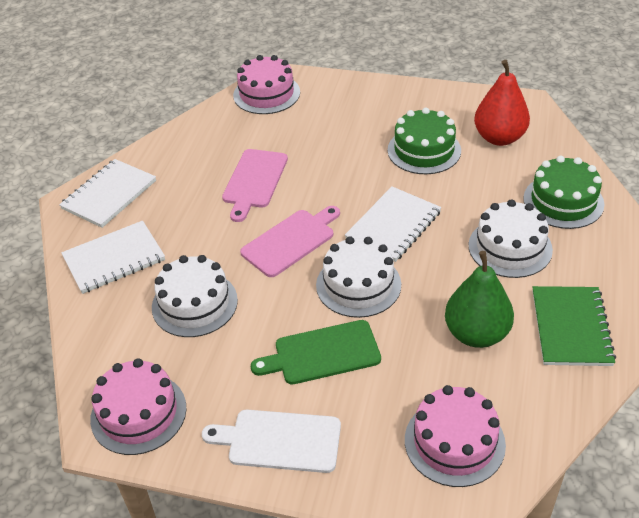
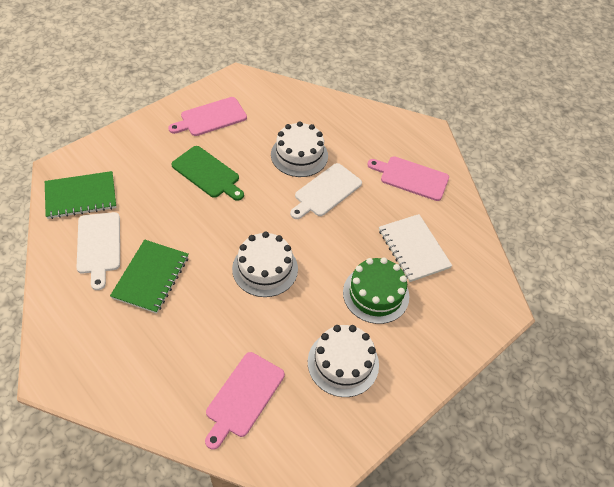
green cake: 2 -> 1
green notebook: 1 -> 2
green pear: 1 -> 0
pink cake: 3 -> 0
pink cutting board: 2 -> 3
red pear: 1 -> 0
white cutting board: 1 -> 2
white notebook: 3 -> 1

